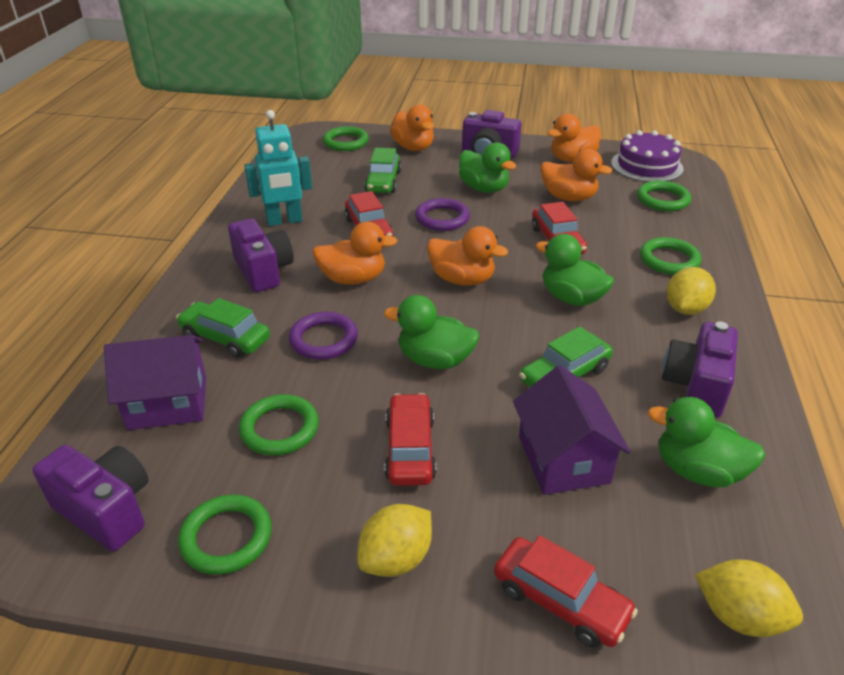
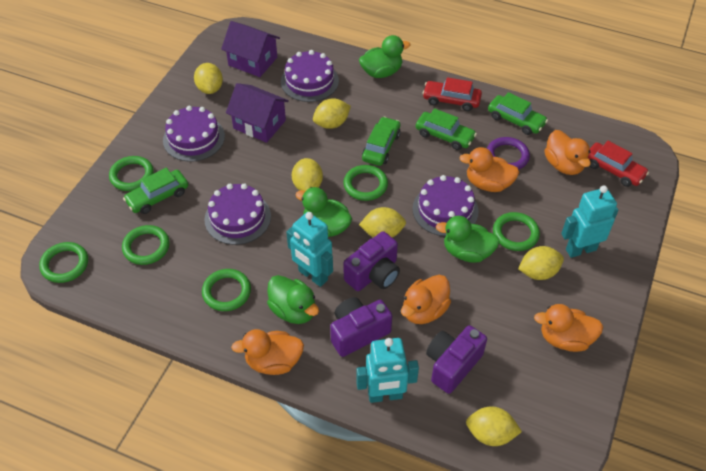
green car: 3 -> 4
green ring: 5 -> 6
purple cake: 1 -> 4
purple camera: 4 -> 3
purple ring: 2 -> 1
red car: 4 -> 2
turquoise robot: 1 -> 3
yellow lemon: 3 -> 6

